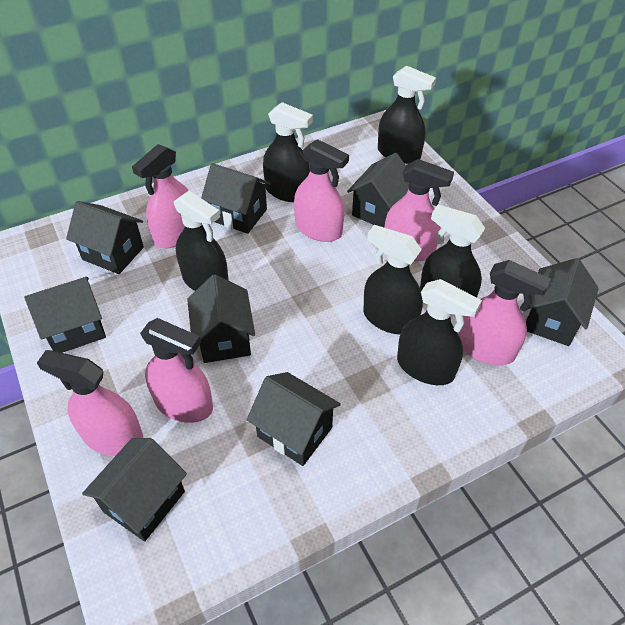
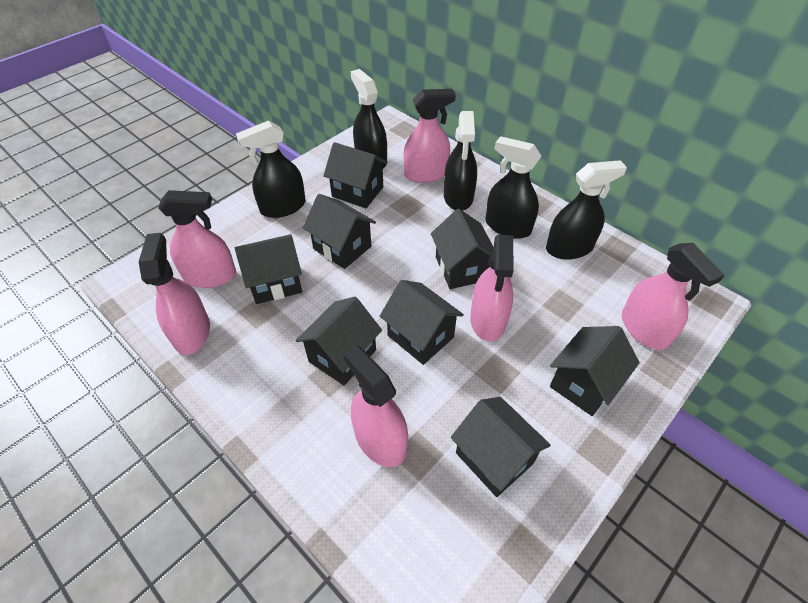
black spray bottle: 6 -> 5

